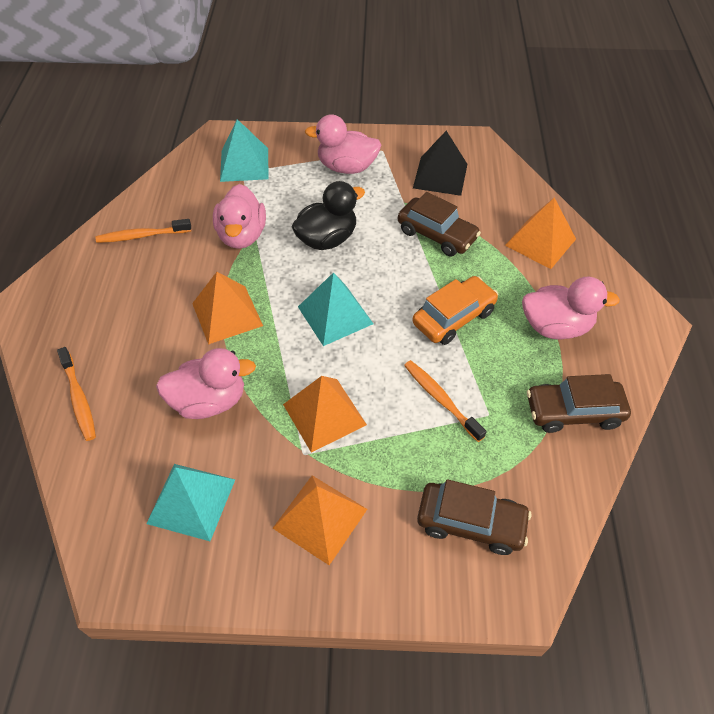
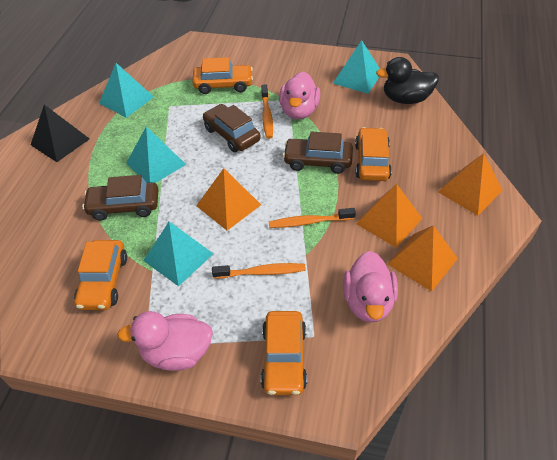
orange car: 1 -> 4
pink duck: 4 -> 3
turquoise pyramid: 3 -> 4

